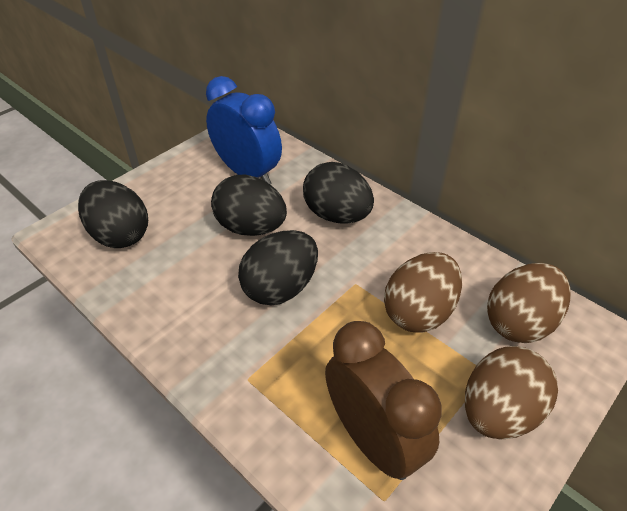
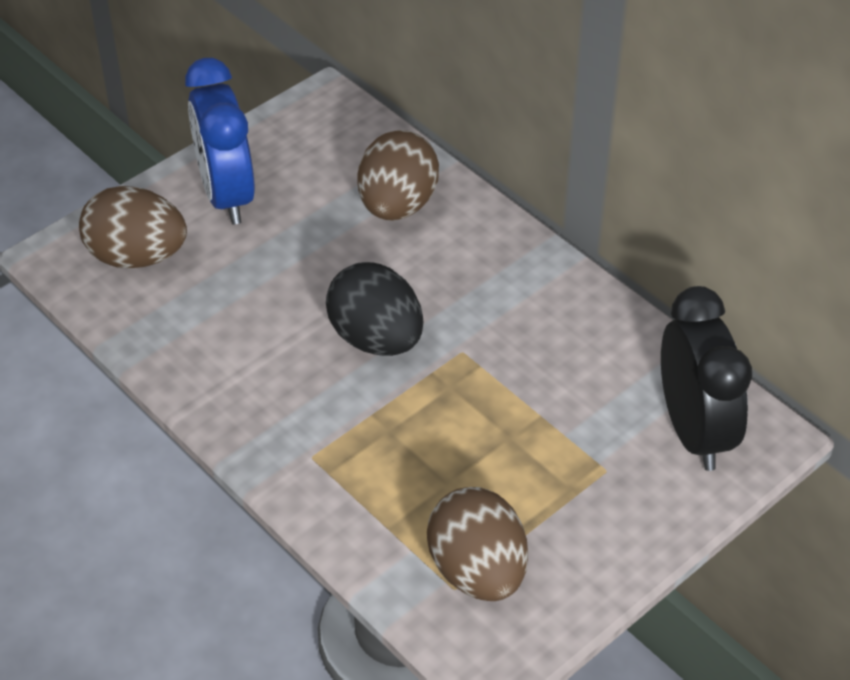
black clock: 0 -> 1
black egg: 4 -> 1
brown clock: 1 -> 0

